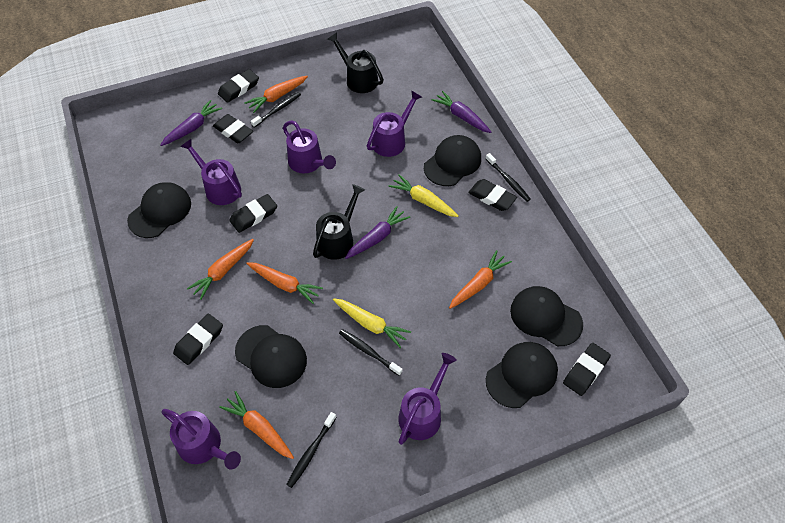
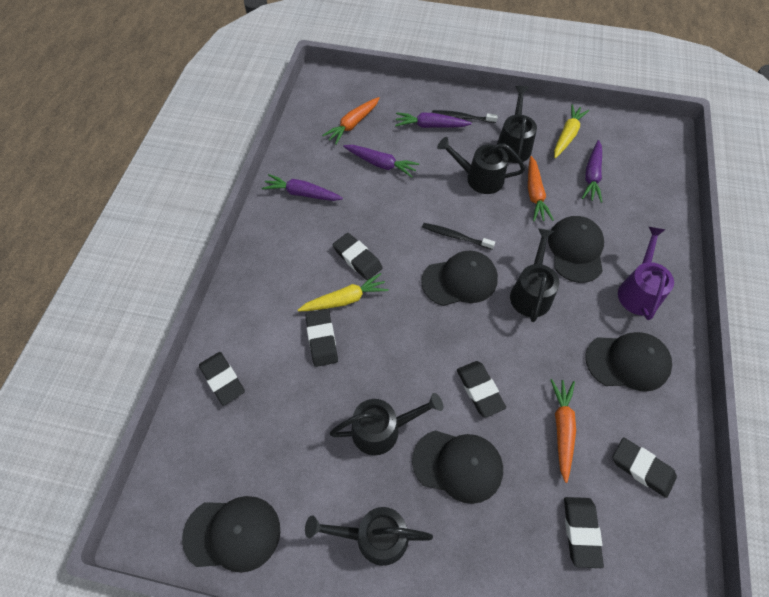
black toothbrush: 4 -> 2
black watering can: 2 -> 5
orange carrot: 5 -> 3
purple carrot: 3 -> 4
purple watering can: 5 -> 1

